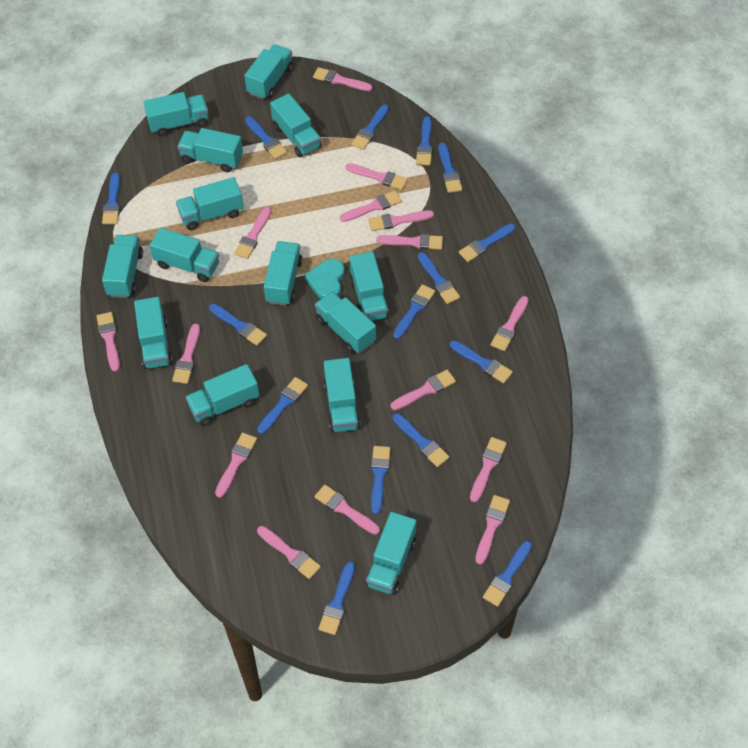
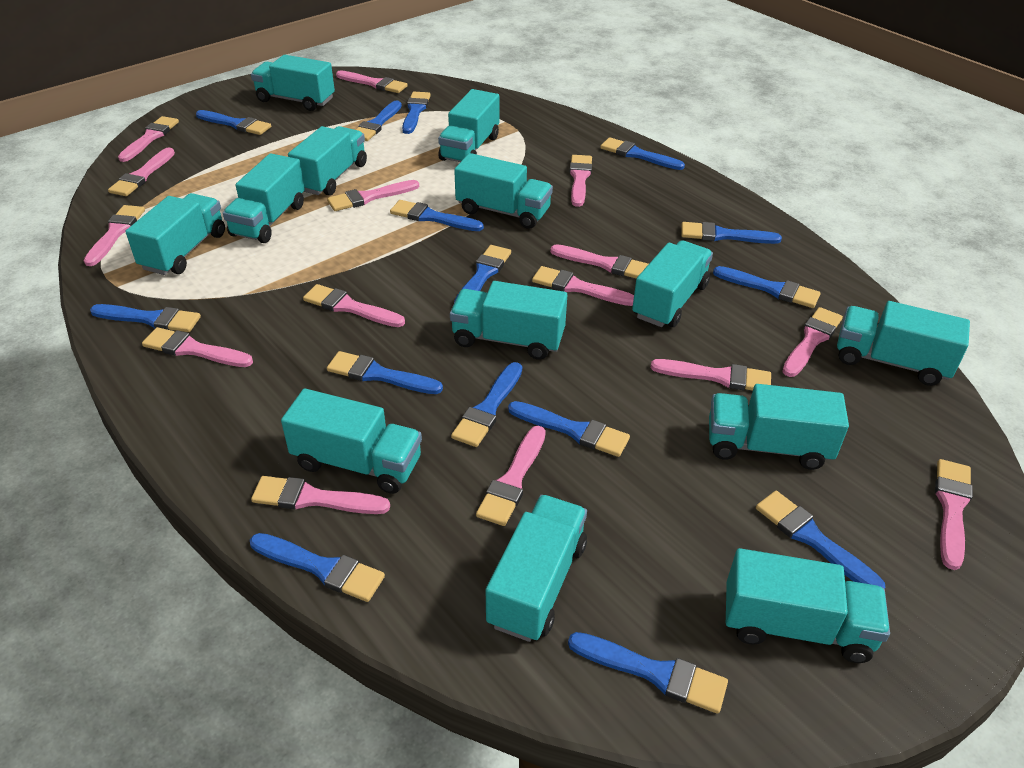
turquoise heart: 1 -> 0
turquoise truck: 14 -> 13

